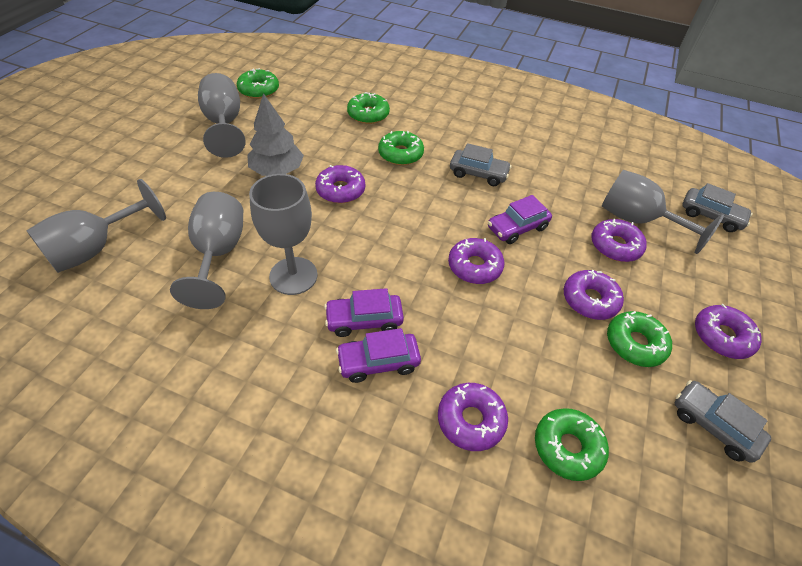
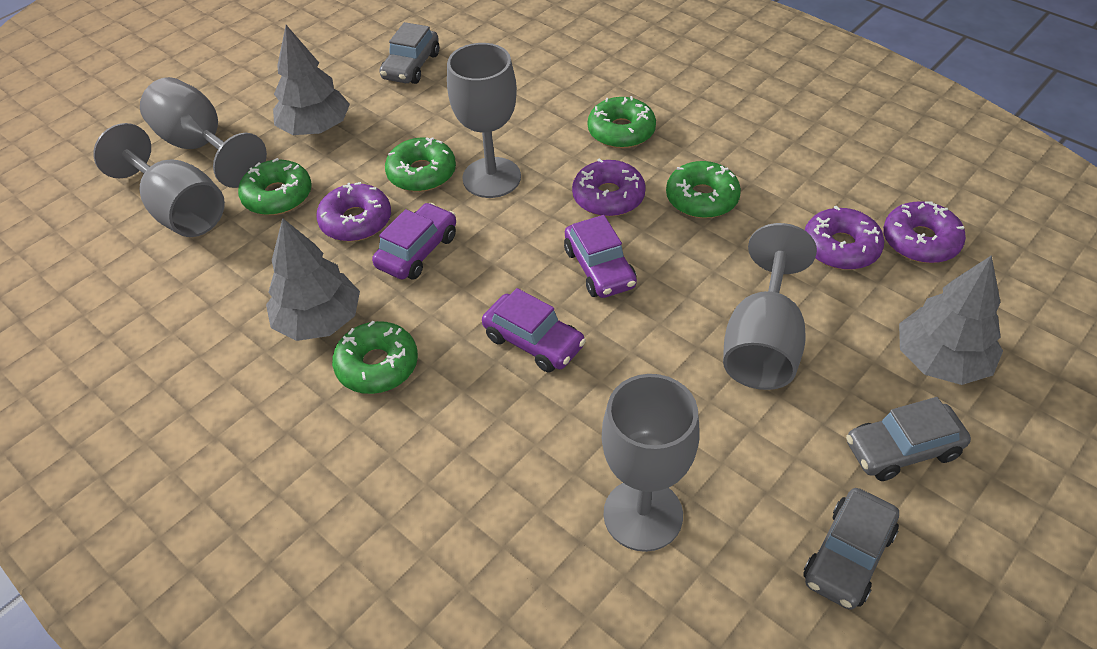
grey tree: 1 -> 3
purple donut: 6 -> 4

